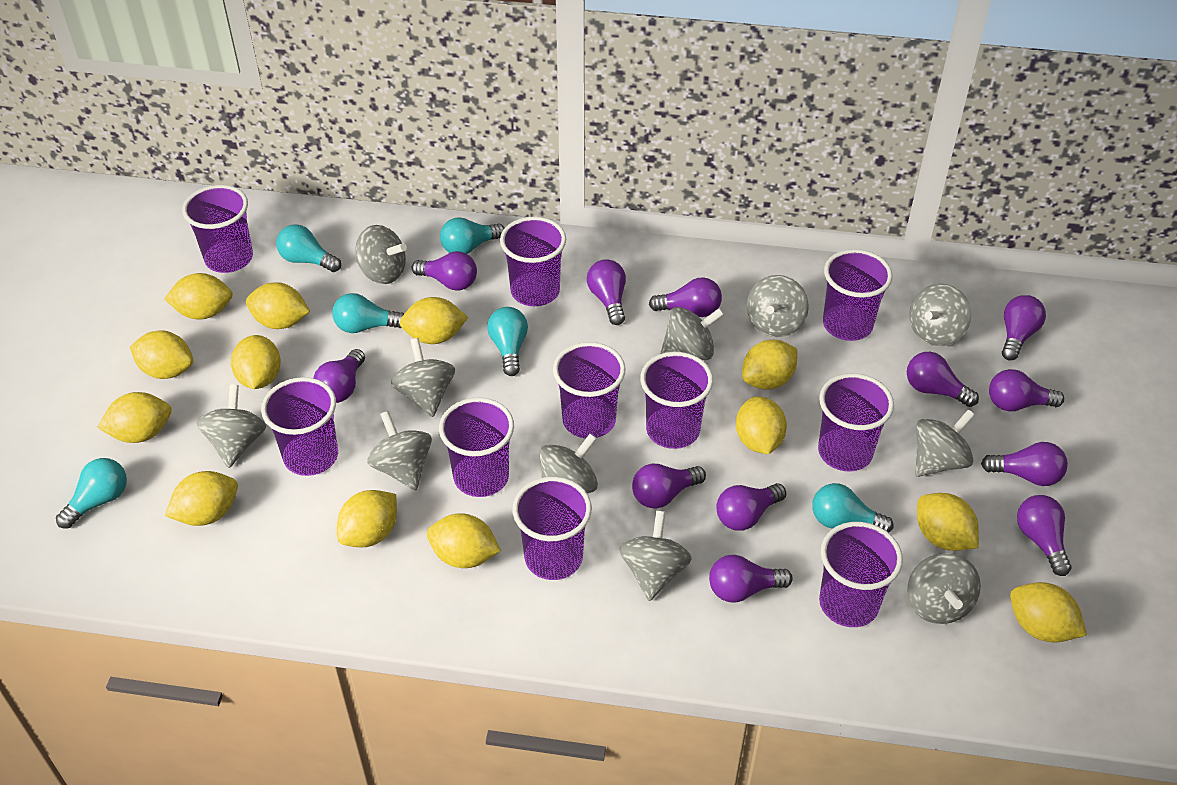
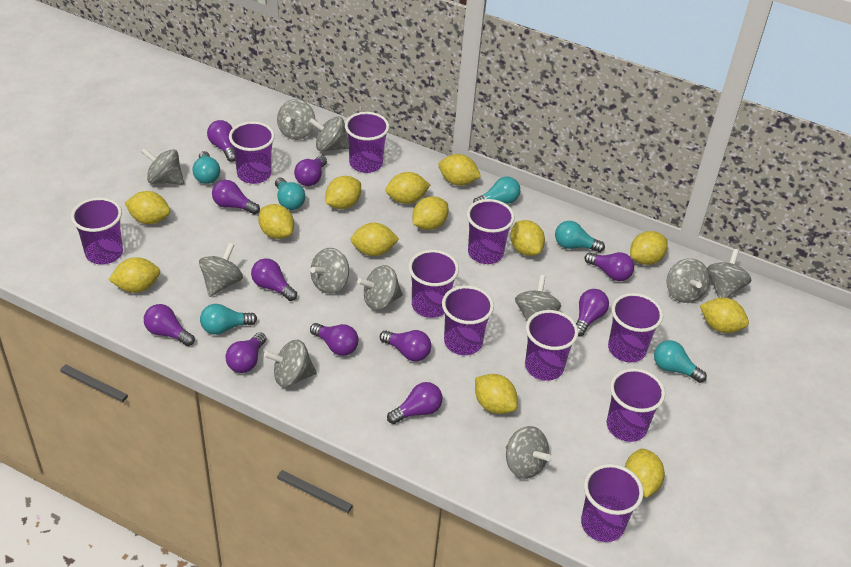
purple light bulb: 12 -> 11

